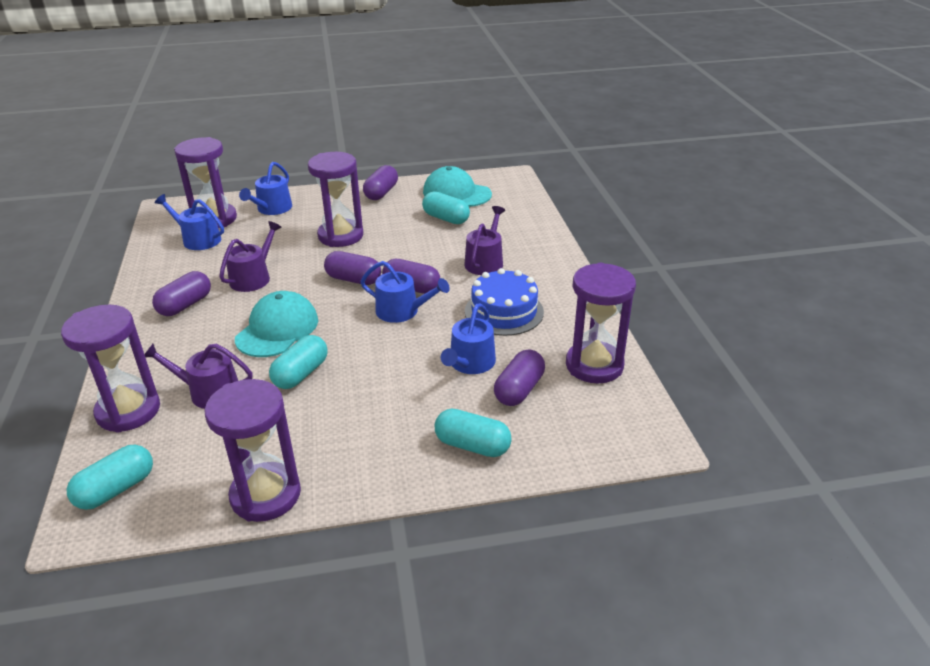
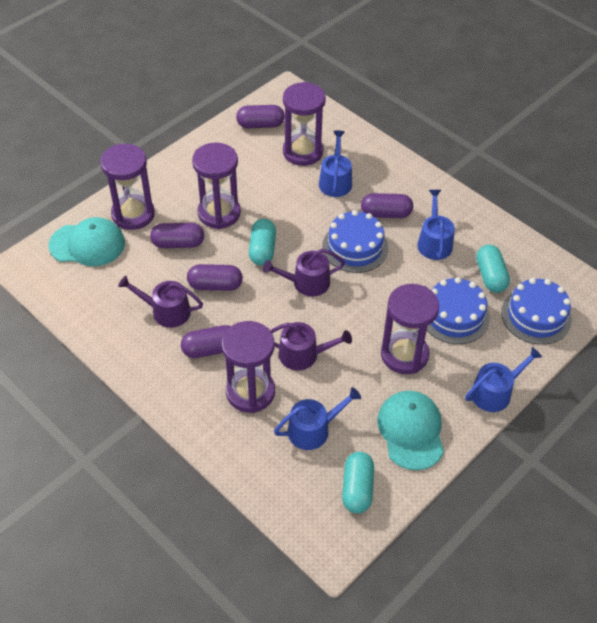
blue cake: 1 -> 3
turquoise capsule: 4 -> 3

